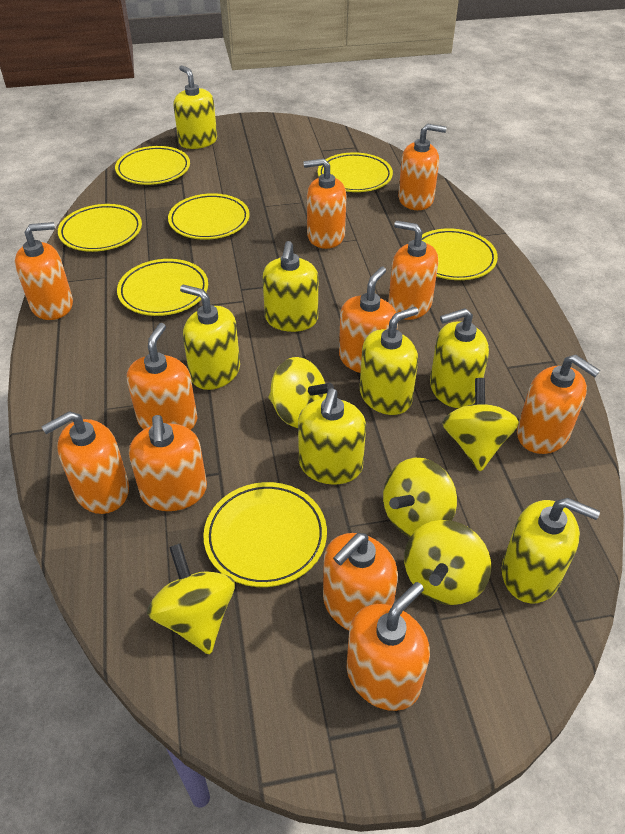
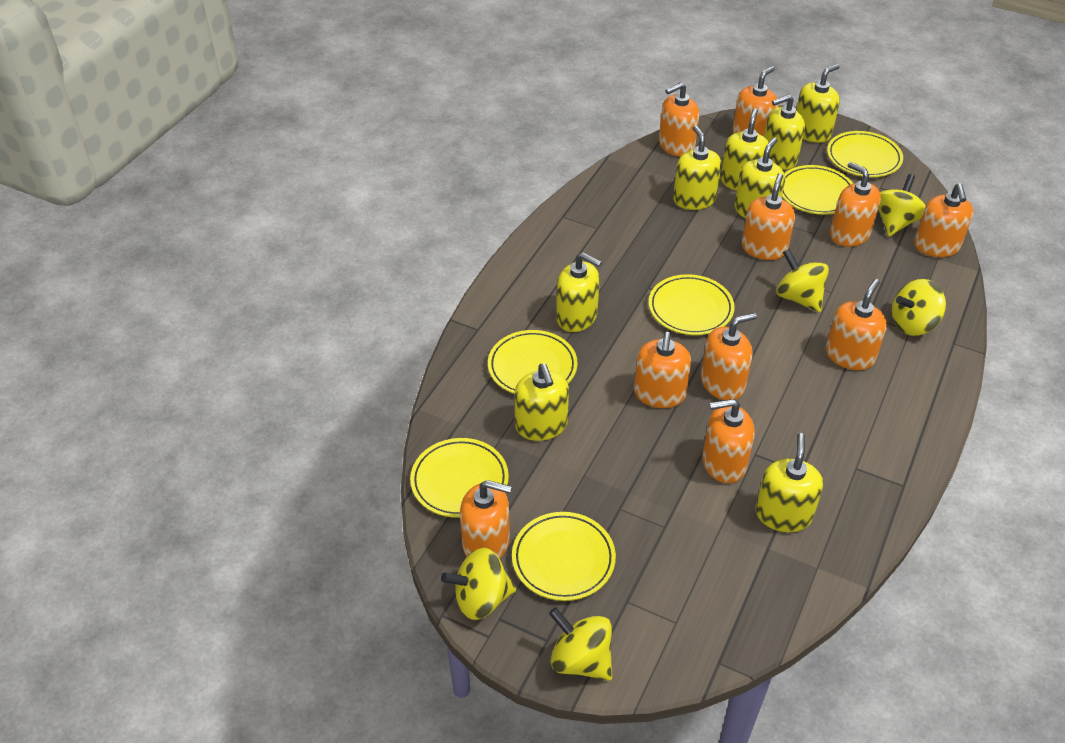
orange soap dispenser: 11 -> 10
yellow plate: 7 -> 6
yellow soap dispenser: 7 -> 8

